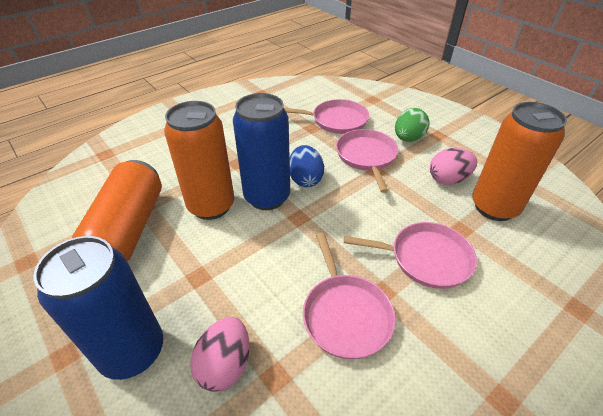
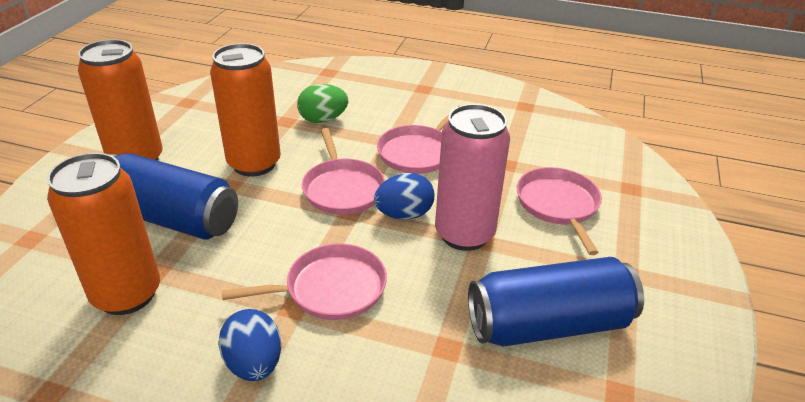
blue egg: 1 -> 2
pink can: 0 -> 1
pink egg: 2 -> 0

